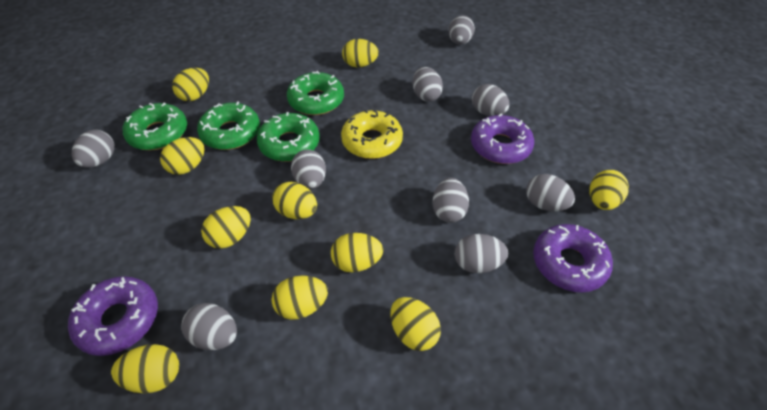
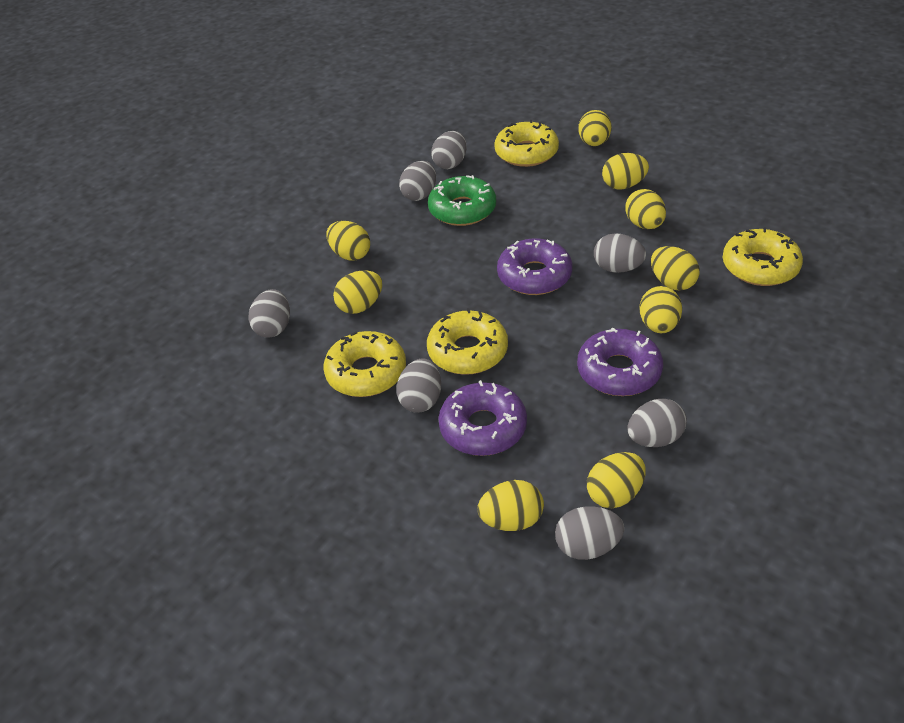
green donut: 4 -> 1
grey egg: 9 -> 7
yellow donut: 1 -> 4
yellow egg: 10 -> 9

